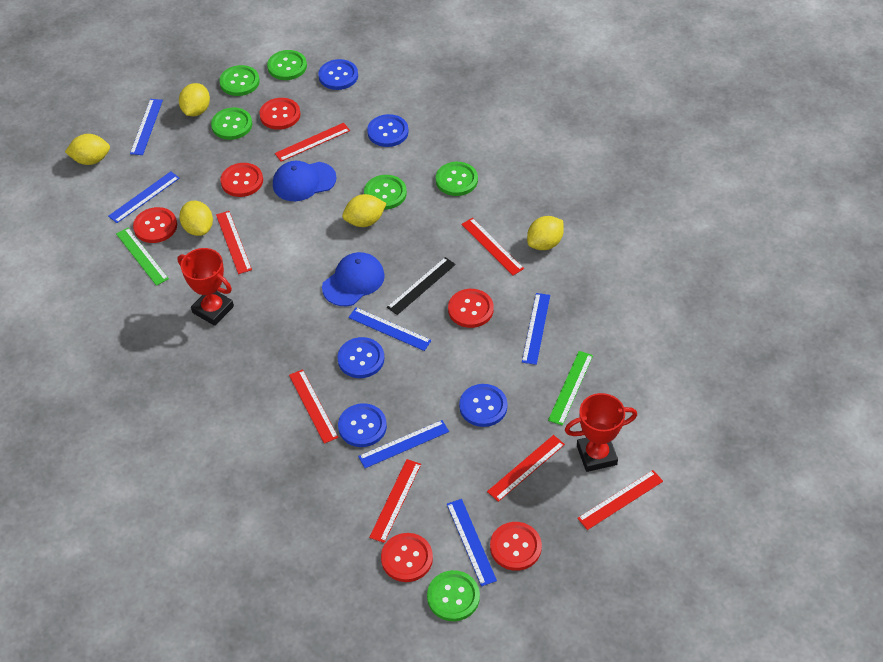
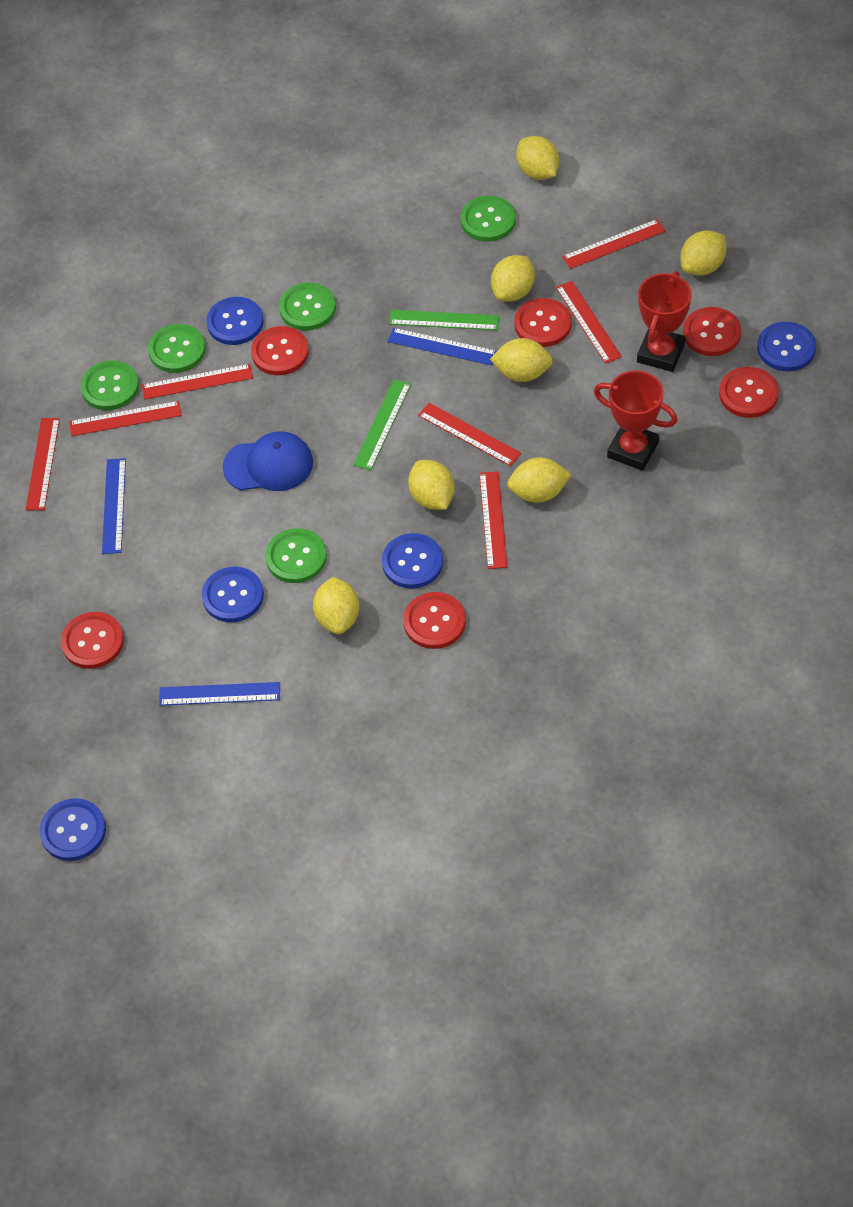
black ruler: 1 -> 0
blue cap: 2 -> 1
blue ruler: 6 -> 3
green button: 6 -> 5
yellow lemon: 5 -> 7

